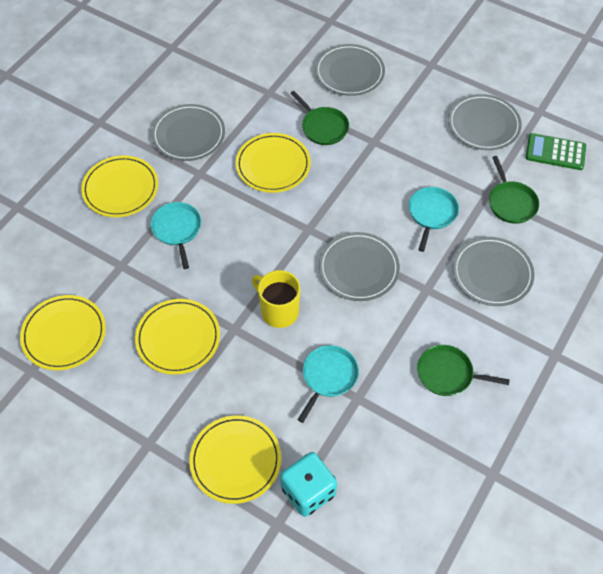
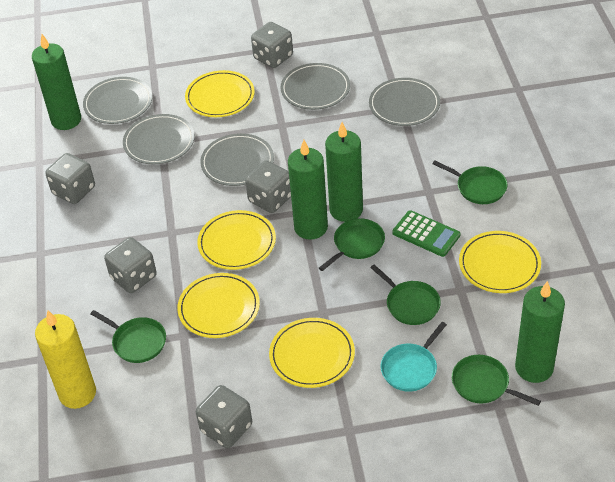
green candle: 0 -> 4
green pan: 3 -> 5
grey dice: 0 -> 5
turquoise dice: 1 -> 0
turquoise pan: 3 -> 1
yellow candle: 0 -> 1
yellow mug: 1 -> 0

